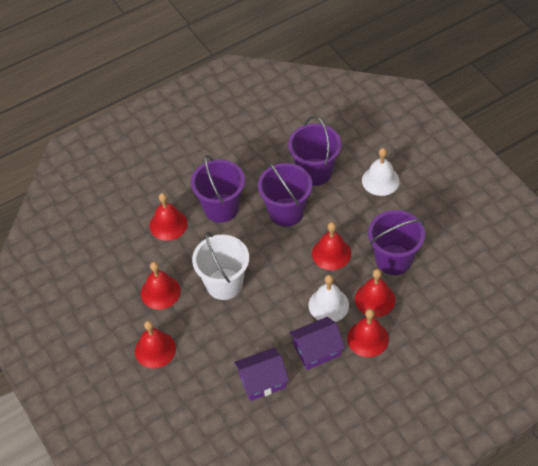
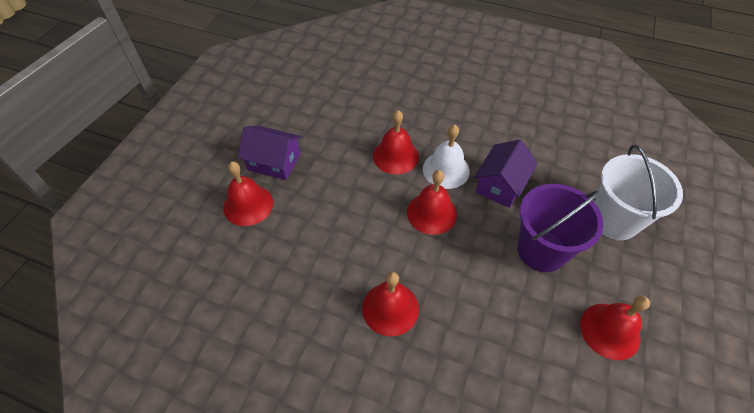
purple bucket: 4 -> 1
red bell: 6 -> 5
white bell: 2 -> 1

